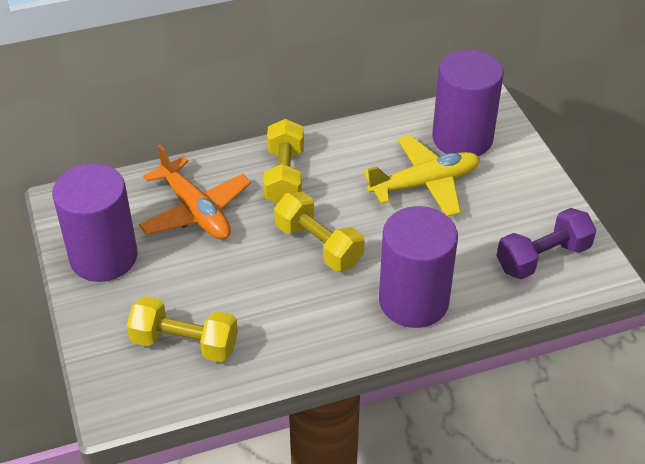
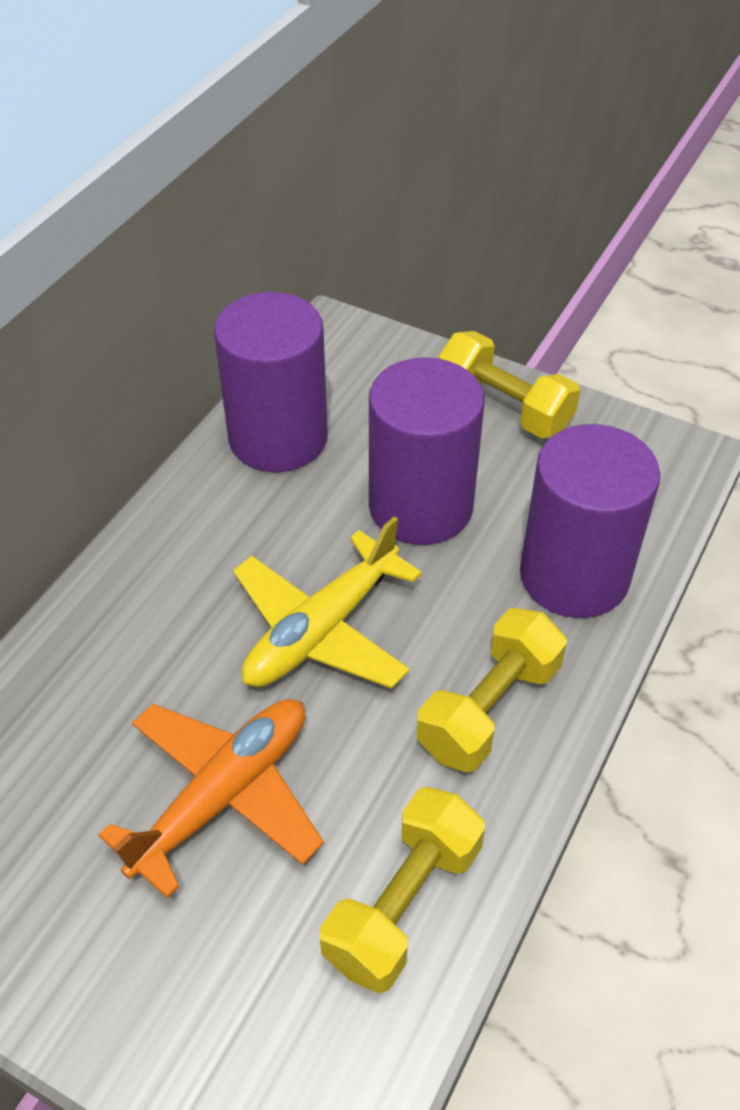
purple dumbbell: 1 -> 0

